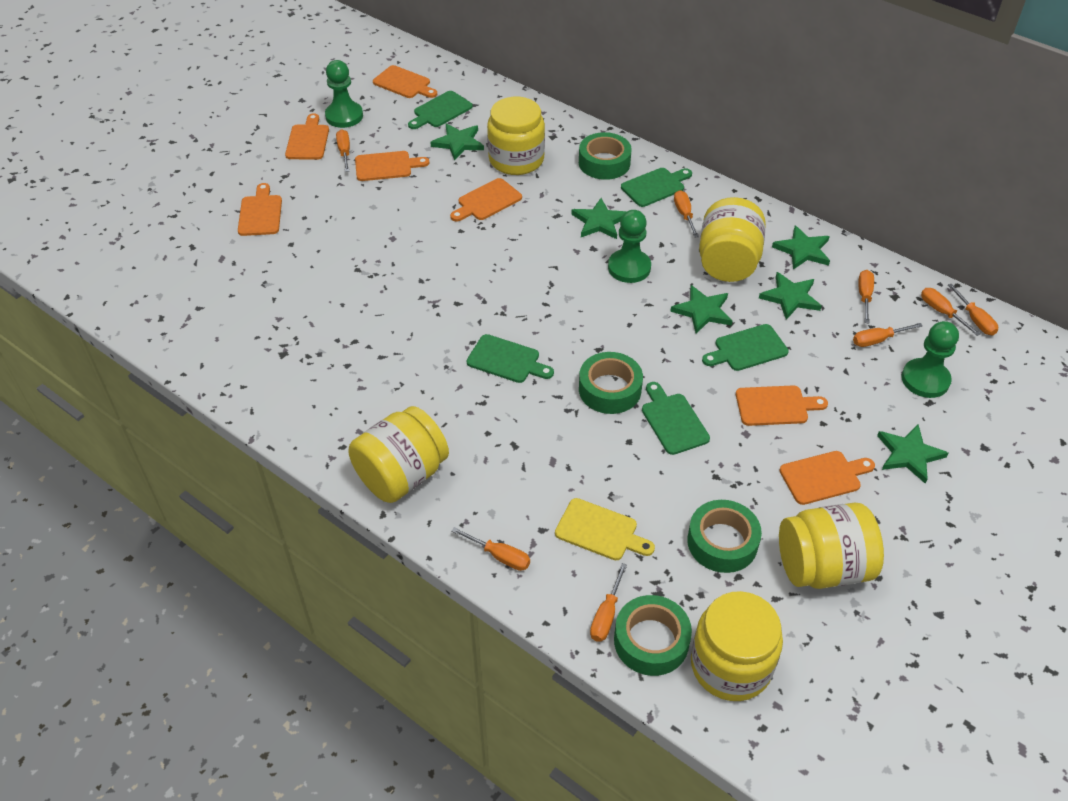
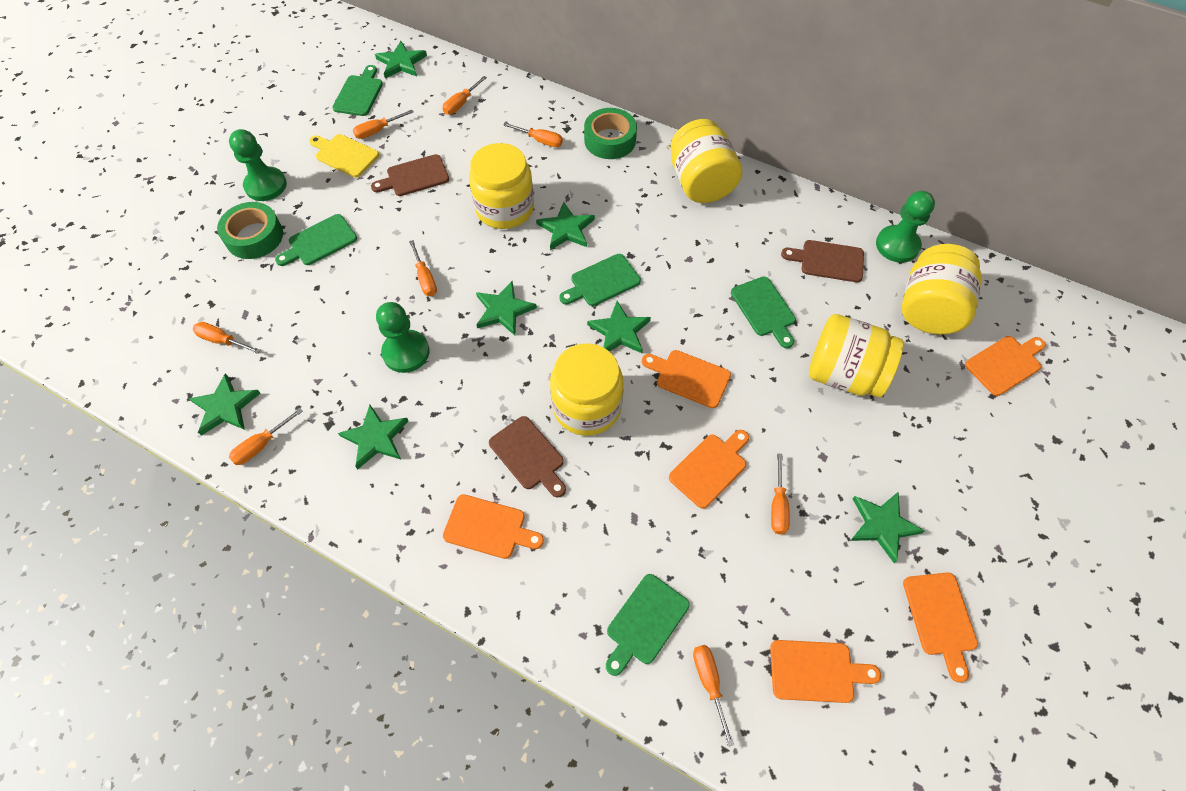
brown cutting board: 0 -> 3
green star: 6 -> 7
green tape: 4 -> 2
orange cutting board: 7 -> 6

